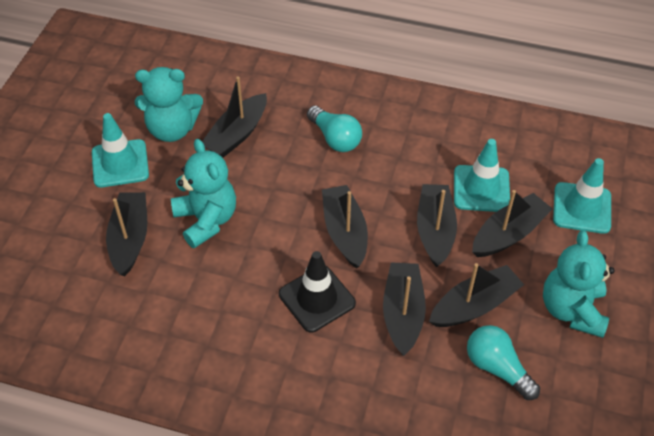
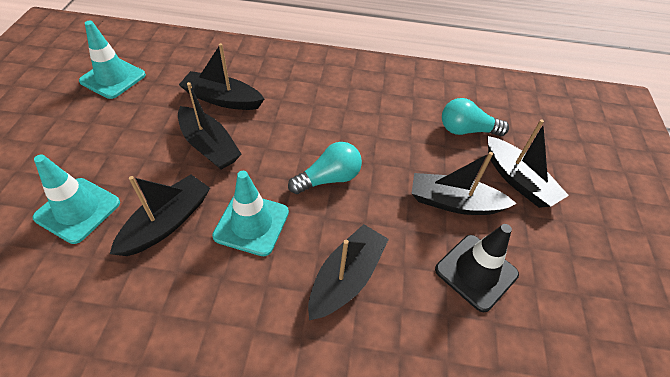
black boat: 7 -> 6
turquoise teddy bear: 3 -> 0

